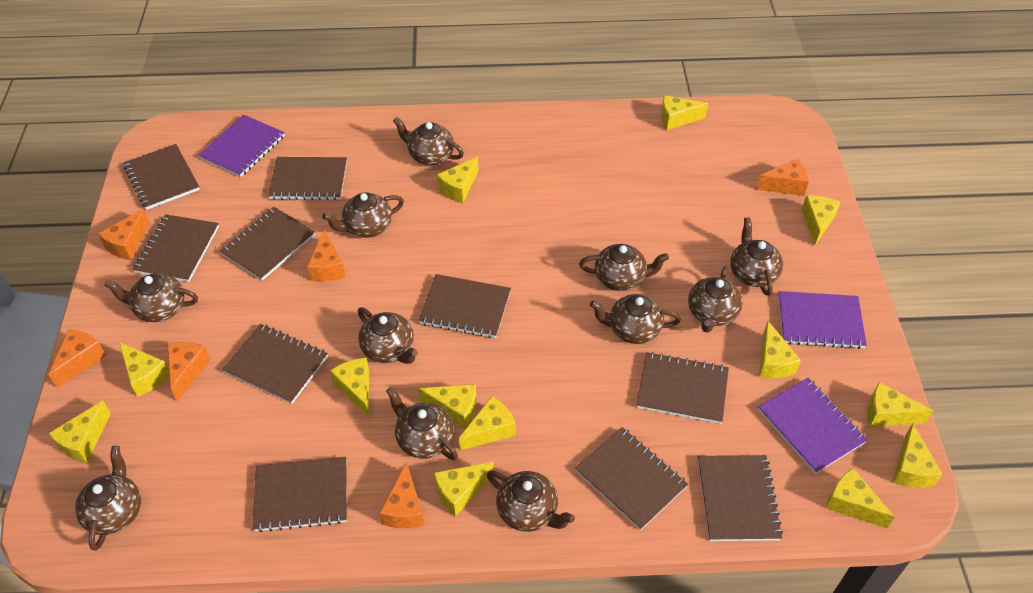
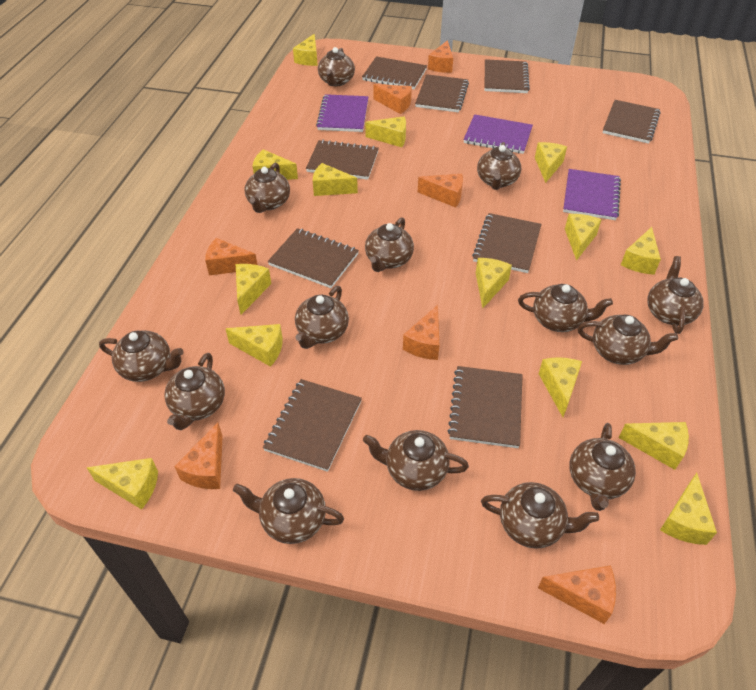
brown notebook: 10 -> 9
brown teapot: 11 -> 14
orange cheese: 6 -> 7
yellow cheese: 13 -> 14

